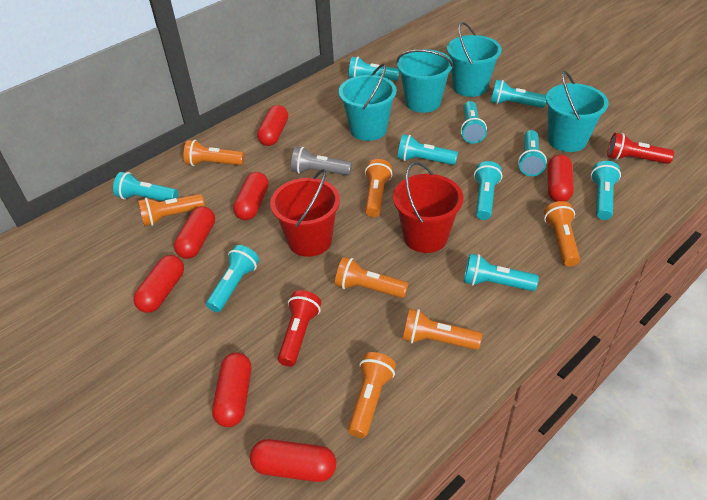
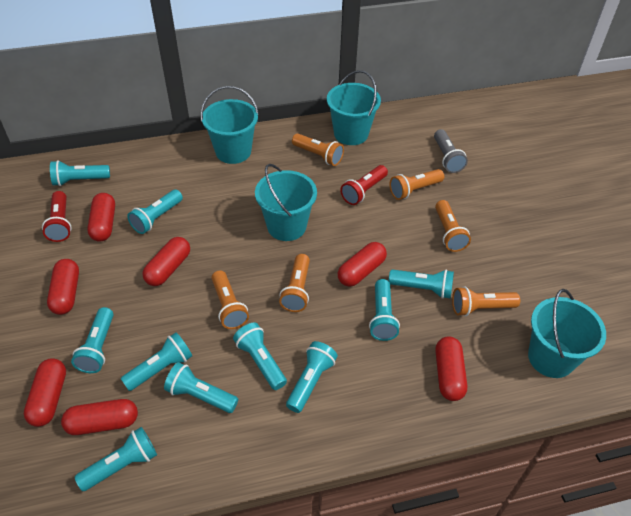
orange flashlight: 7 -> 6
red bucket: 2 -> 0

